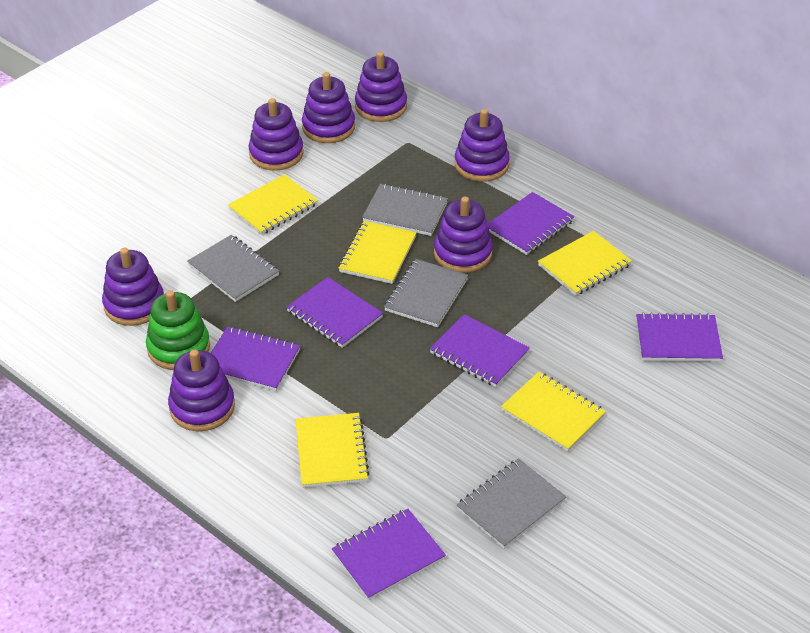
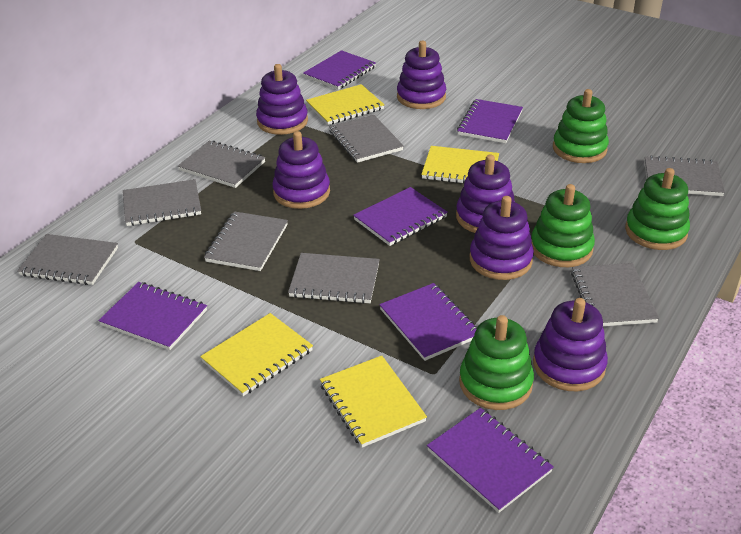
green stacking toy: 1 -> 4
grey notebook: 4 -> 8
purple stacking toy: 7 -> 6
yellow notebook: 5 -> 4

